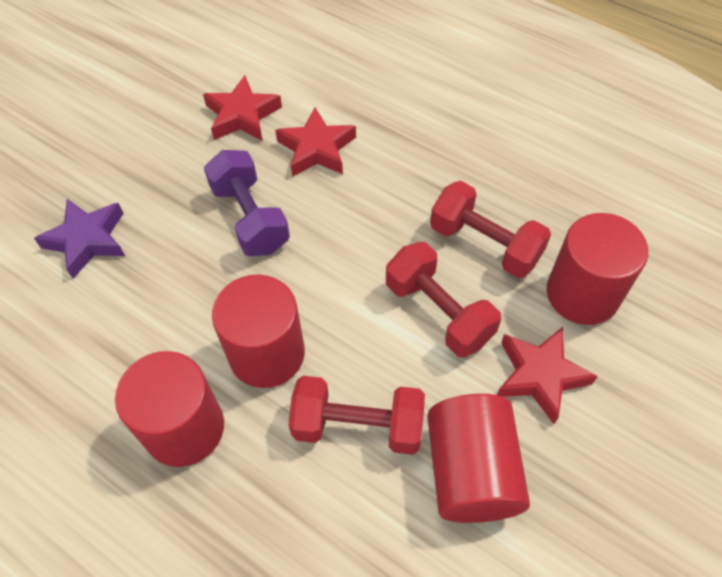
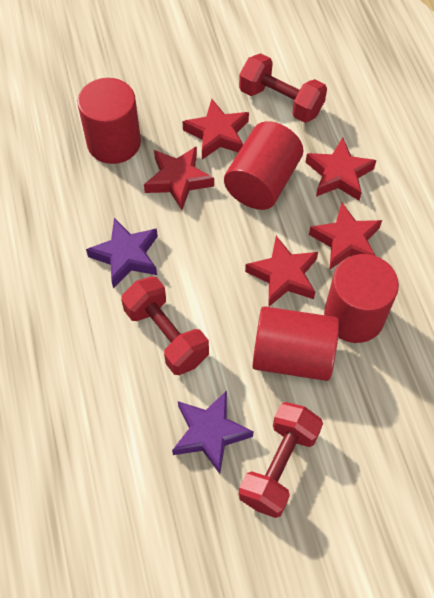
purple dumbbell: 1 -> 0
purple star: 1 -> 2
red star: 3 -> 5

